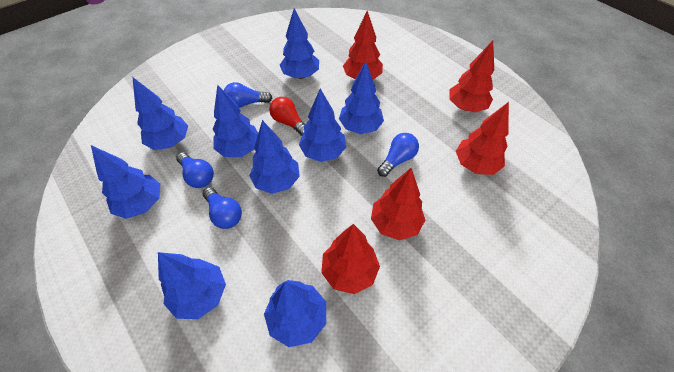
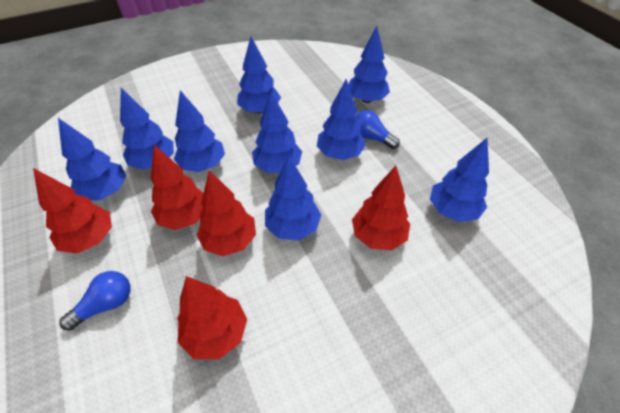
blue light bulb: 4 -> 2
red light bulb: 1 -> 0

